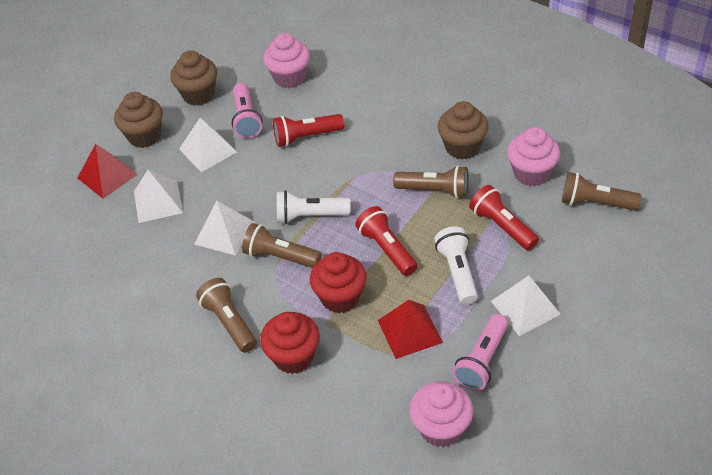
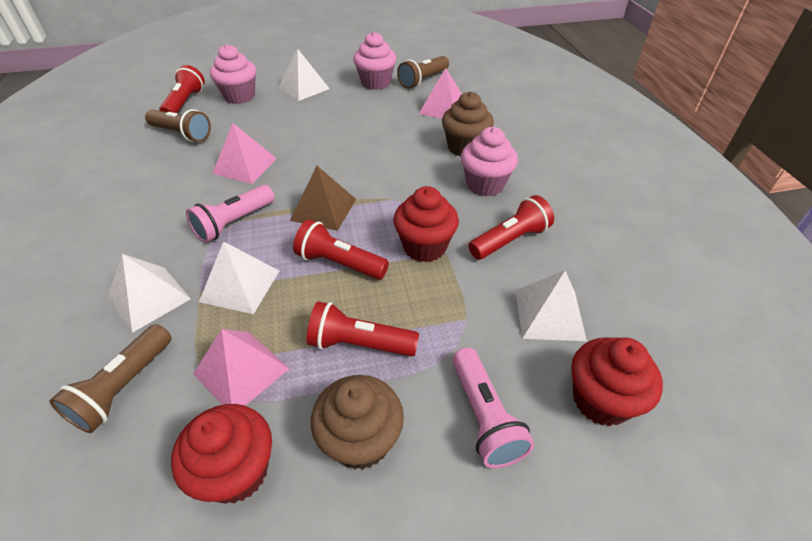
brown cupcake: 3 -> 2
brown flashlight: 4 -> 3
brown pyramid: 0 -> 1
pink pyramid: 0 -> 3
red cupcake: 2 -> 3
red flashlight: 3 -> 4
red pyramid: 2 -> 0
white flashlight: 2 -> 0

